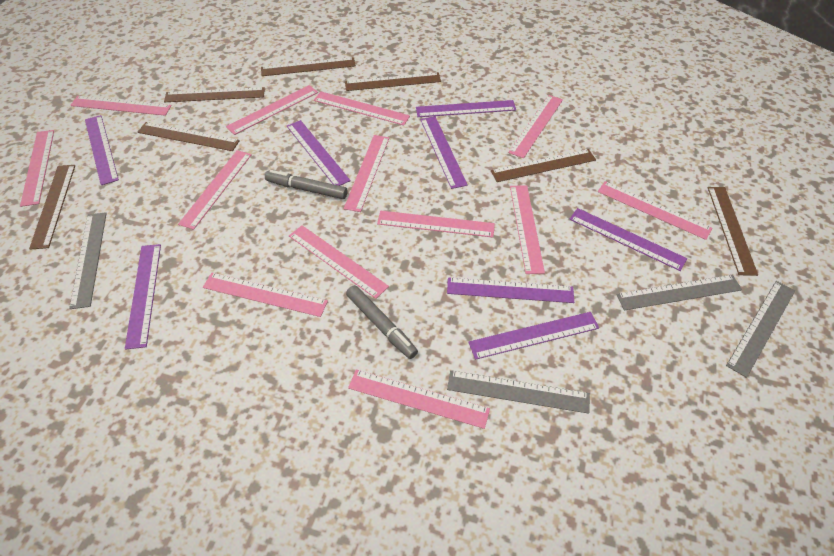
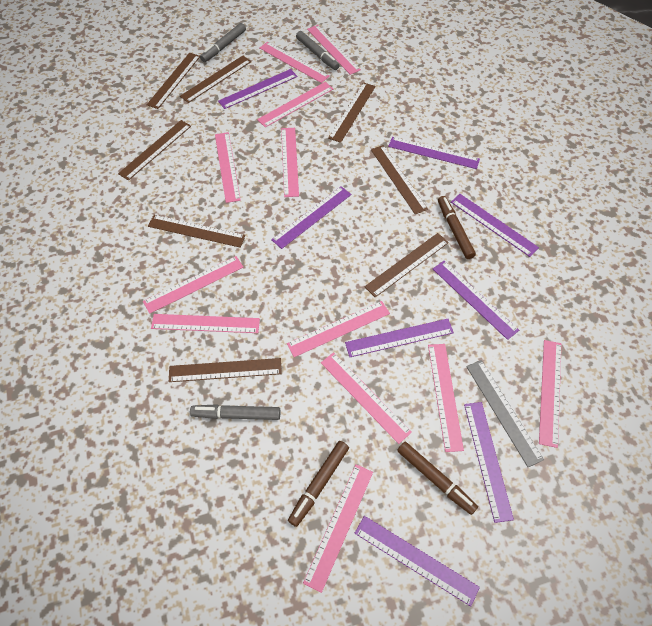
brown marker: 0 -> 3
brown ruler: 7 -> 8
grey marker: 2 -> 3
grey ruler: 4 -> 1
pink ruler: 13 -> 12

